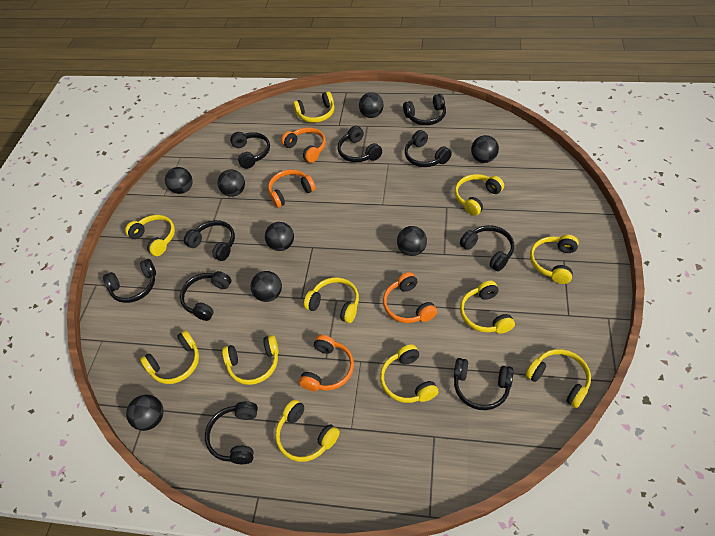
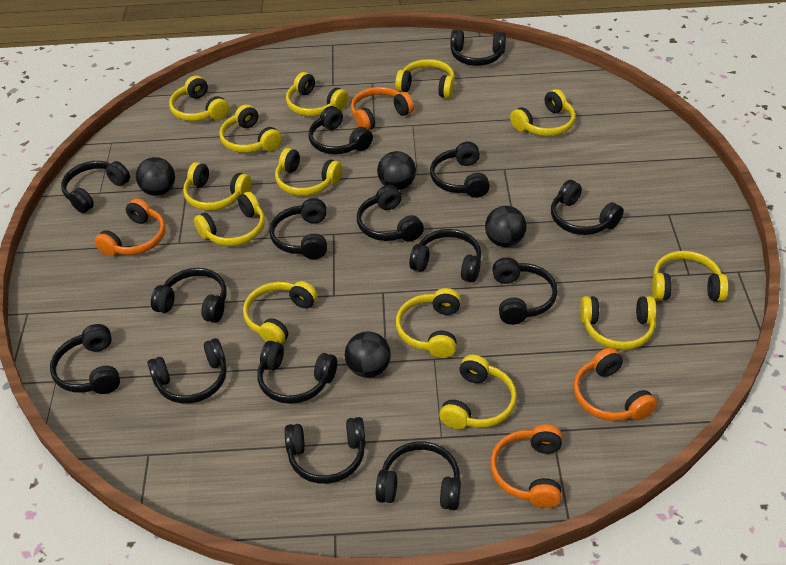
black ball: 8 -> 4
black headphones: 10 -> 15
yellow headphones: 11 -> 13

